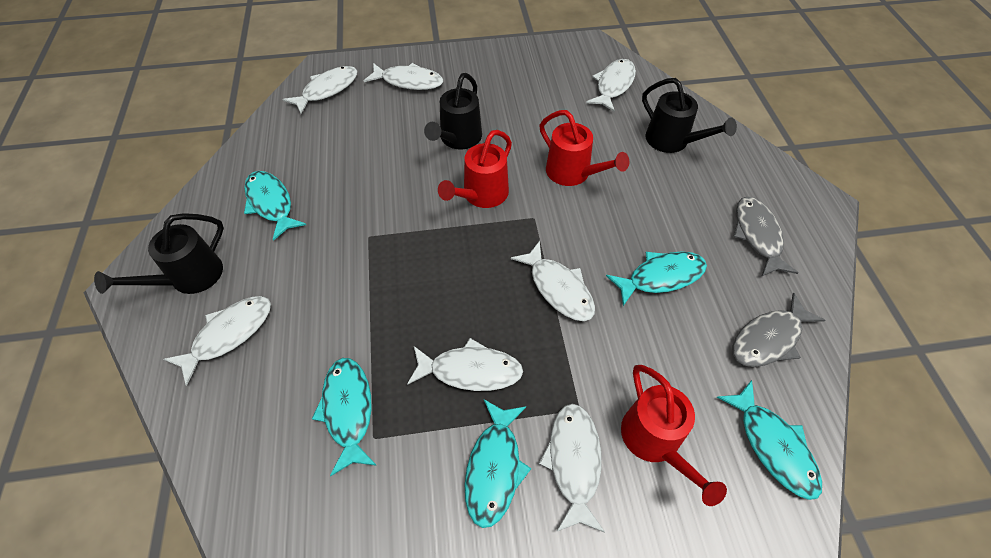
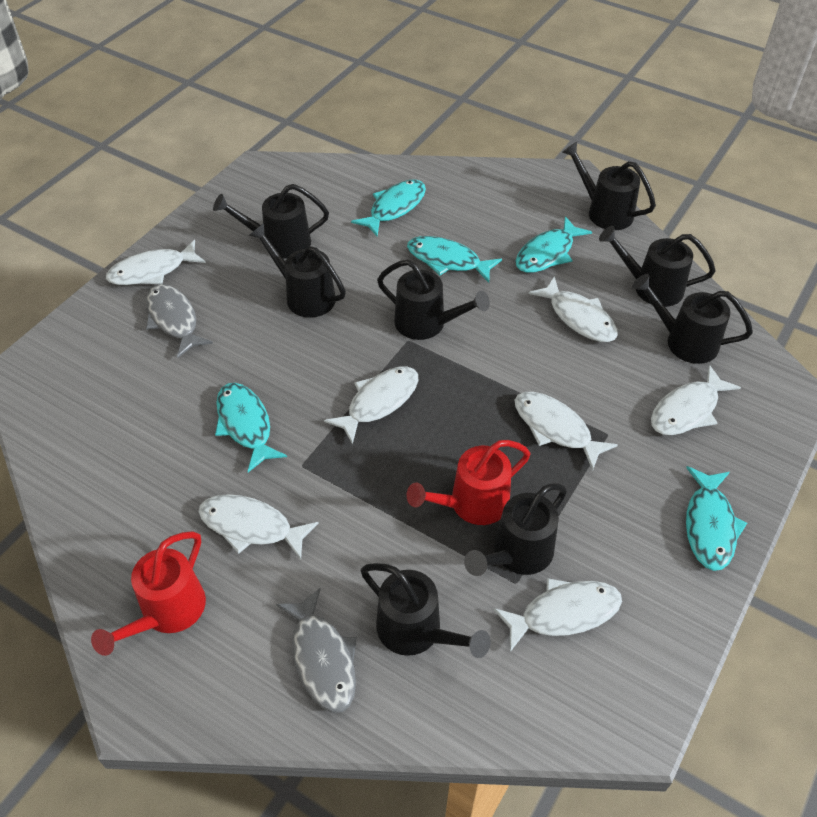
black watering can: 3 -> 8
red watering can: 3 -> 2

